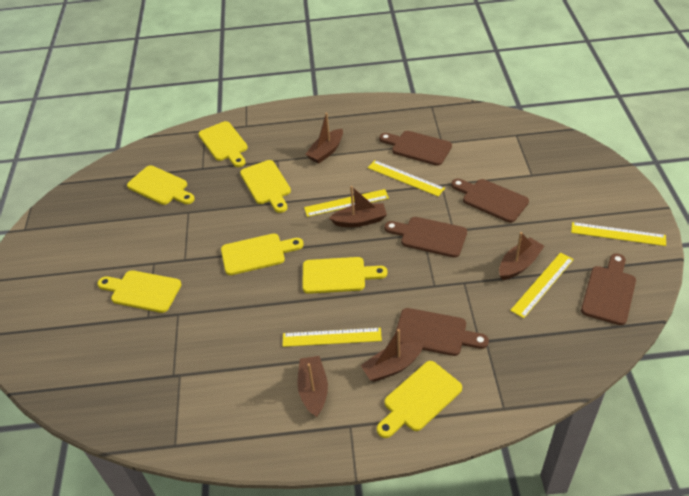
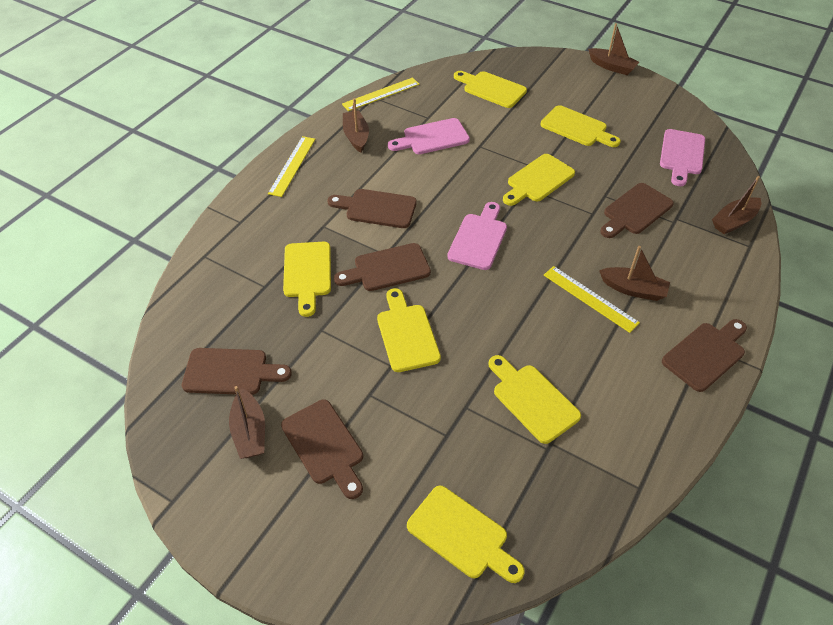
brown cutting board: 5 -> 6
pink cutting board: 0 -> 3
yellow ruler: 5 -> 3

